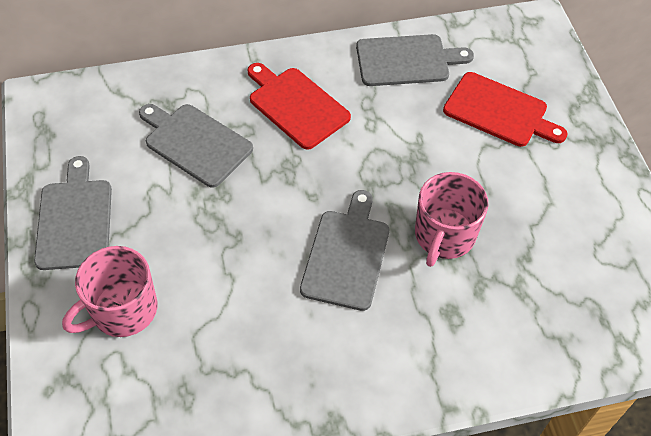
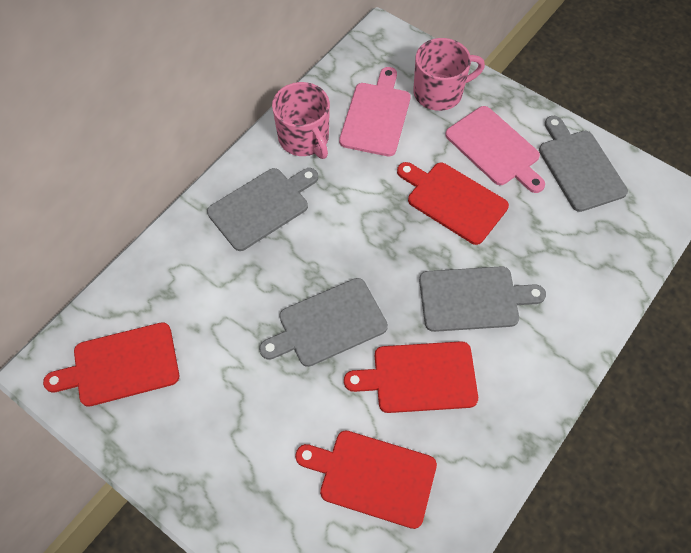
pink cutting board: 0 -> 2
red cutting board: 2 -> 4

